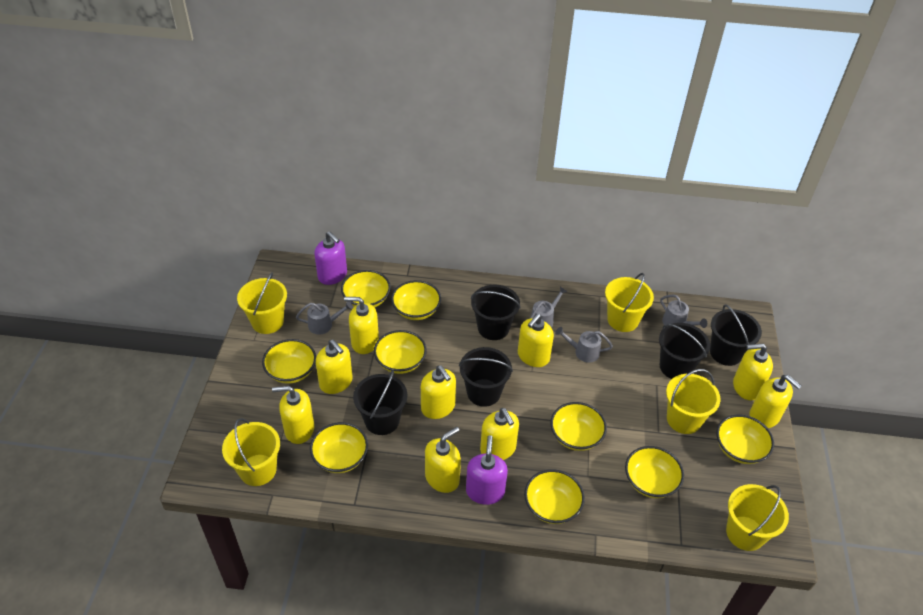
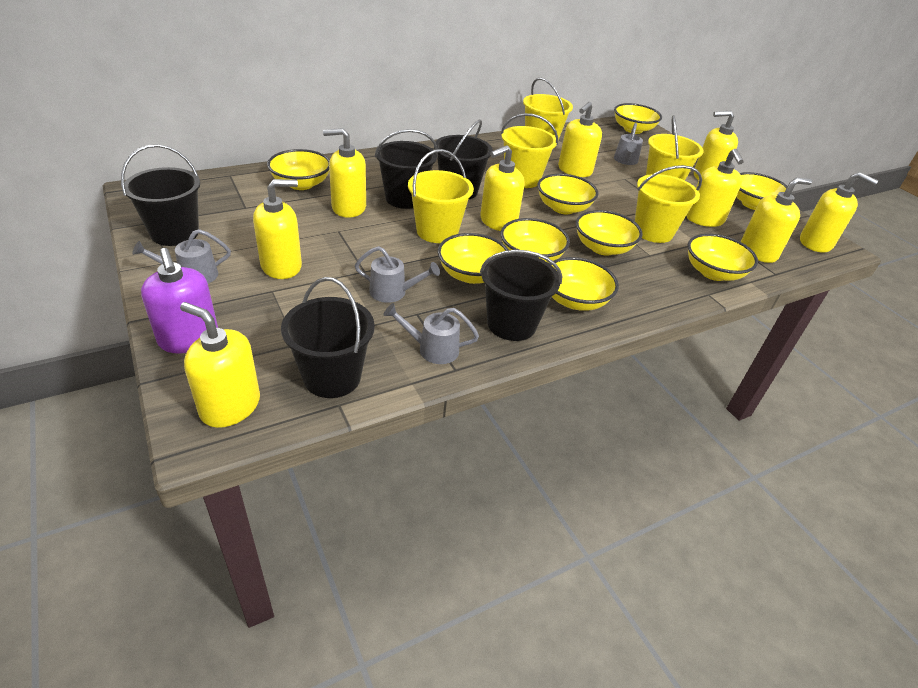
purple soap dispenser: 2 -> 1

